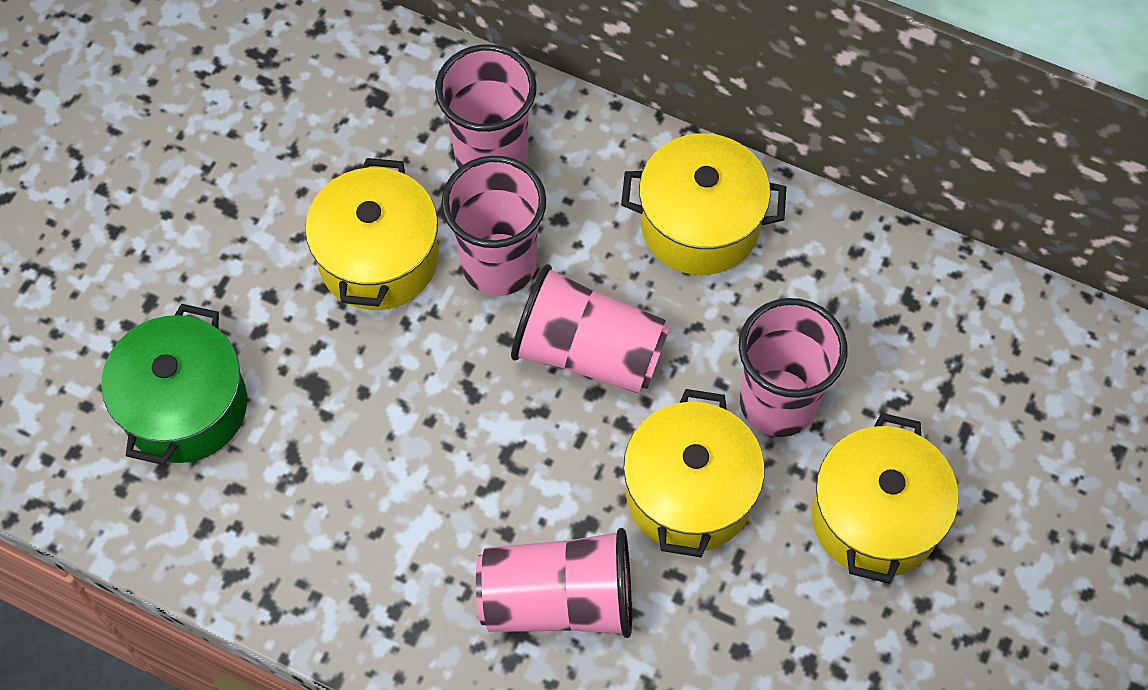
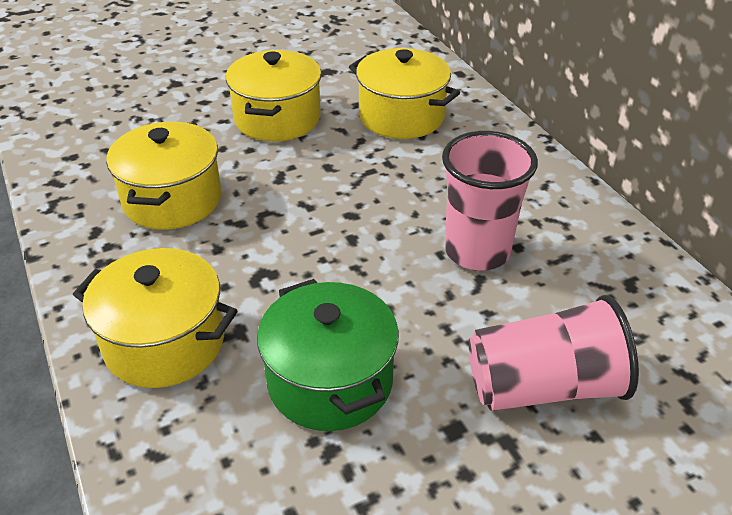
pink cup: 5 -> 2

